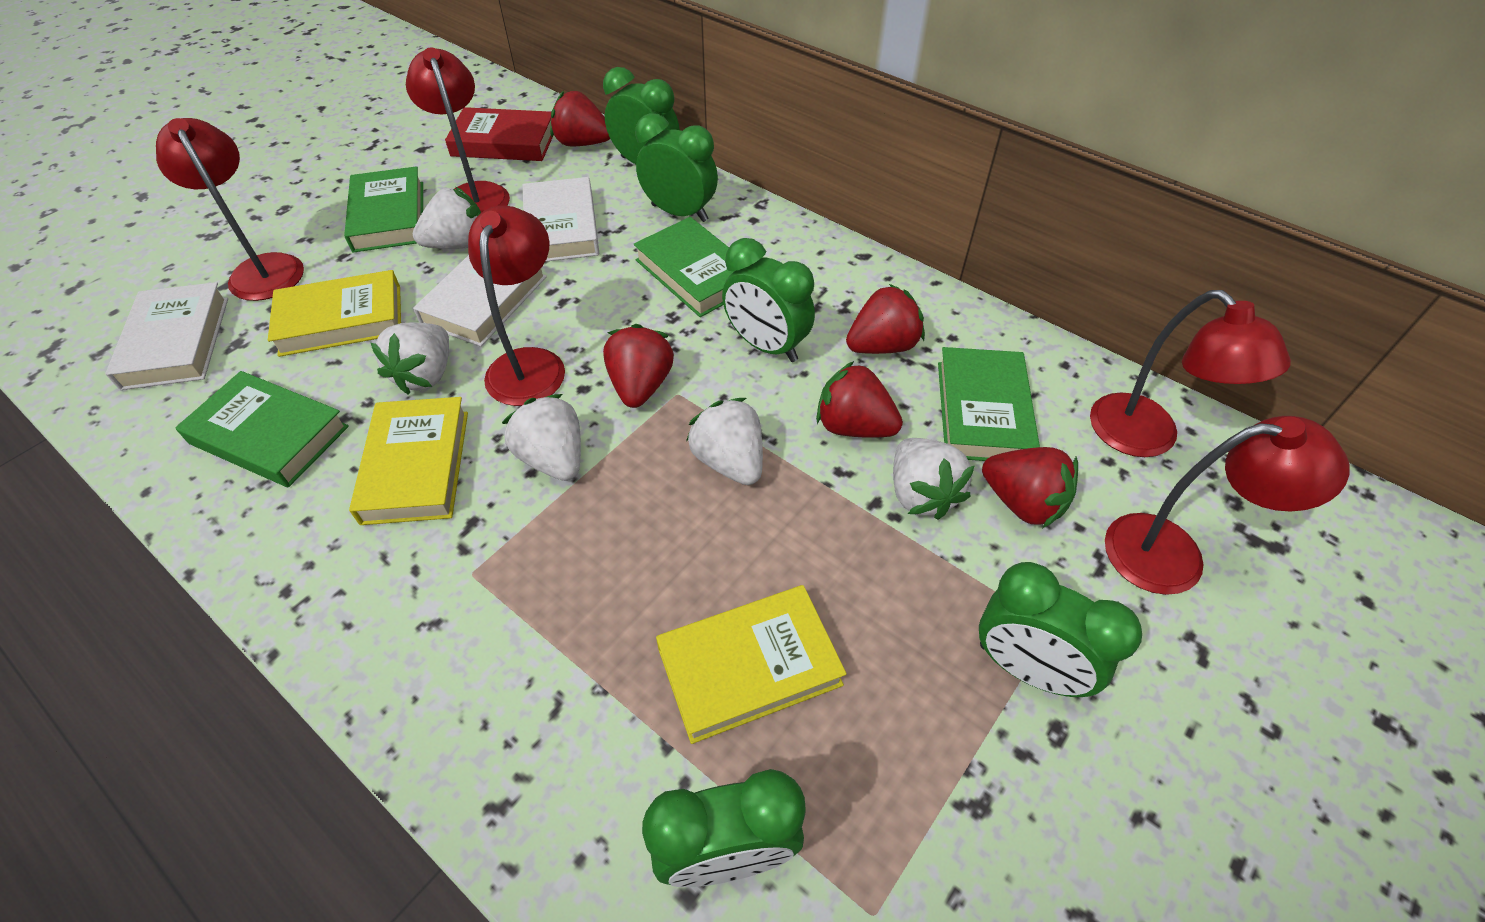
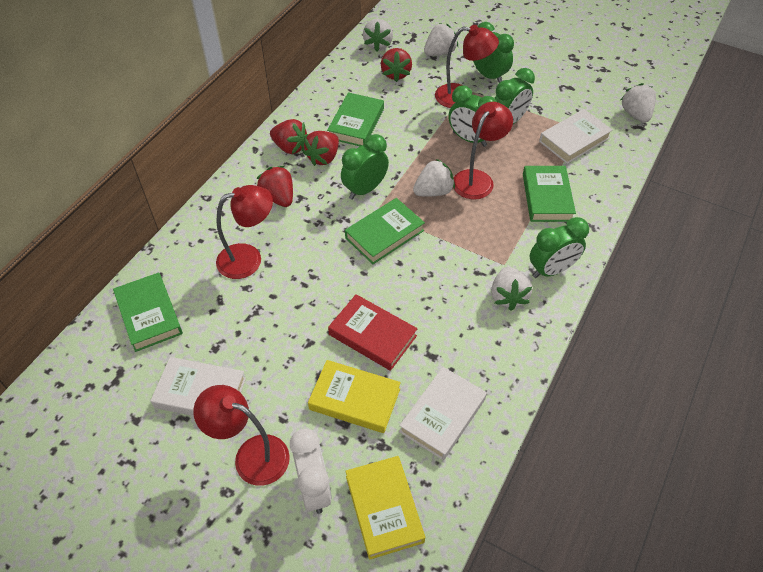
red lamp: 5 -> 4
red strawberry: 5 -> 4
white clock: 0 -> 1
yellow book: 3 -> 2

